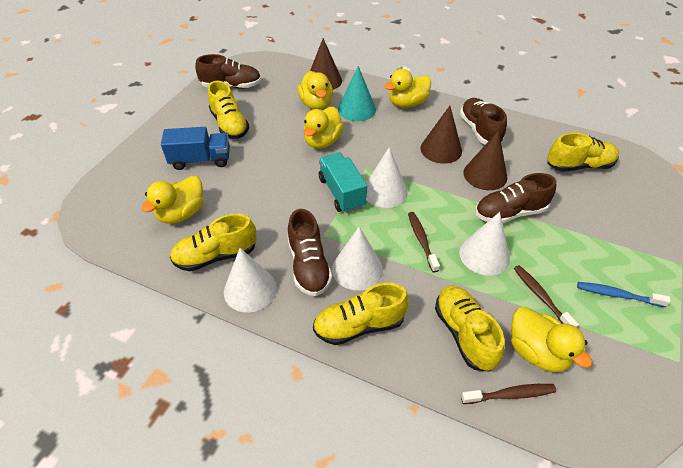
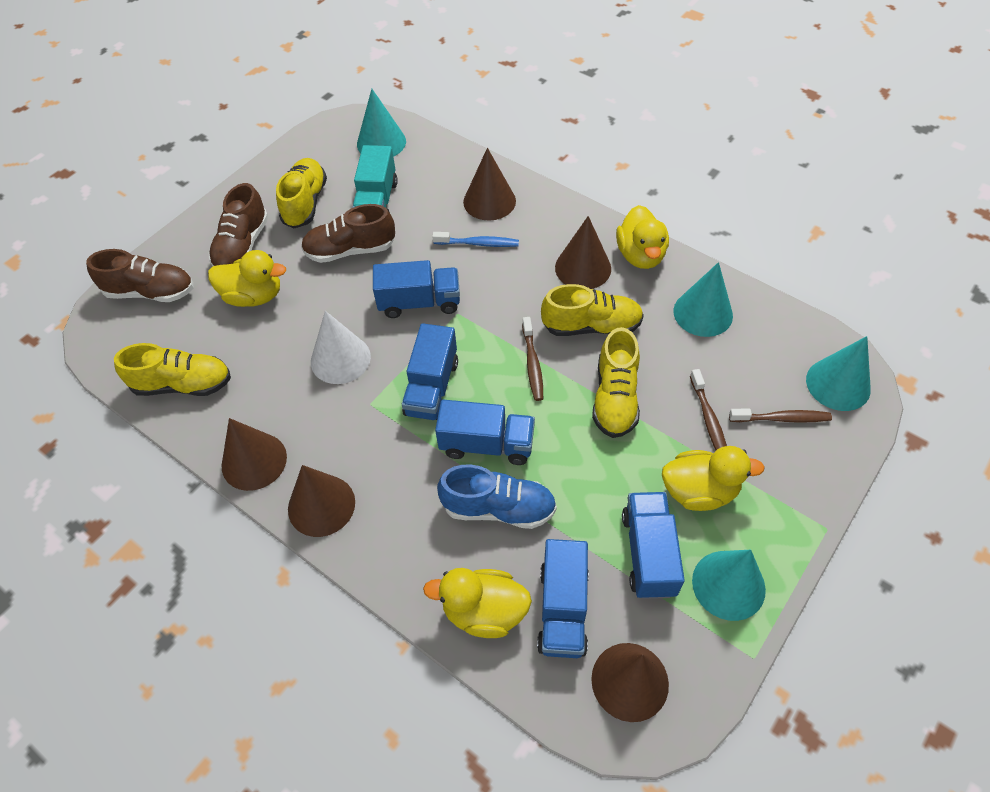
blue shoe: 0 -> 1
blue truck: 1 -> 5
brown cone: 3 -> 5
brown shoe: 4 -> 3
turquoise cone: 1 -> 4
white cone: 4 -> 1
yellow duck: 5 -> 4
yellow shoe: 5 -> 4

